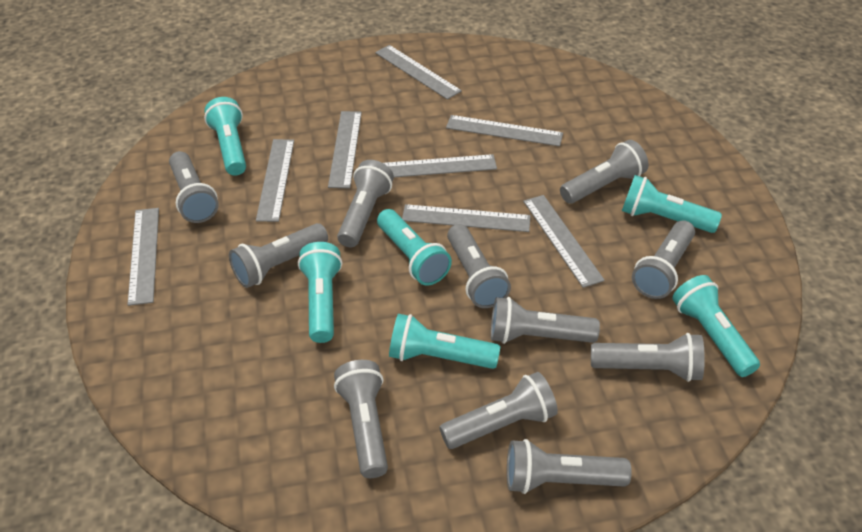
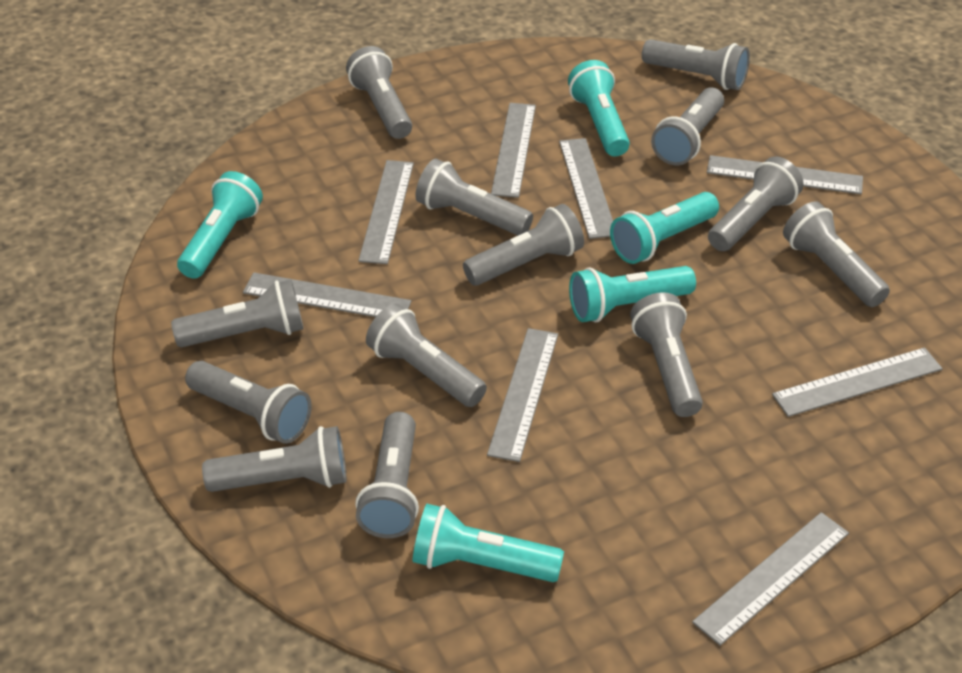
grey flashlight: 11 -> 13
turquoise flashlight: 6 -> 5

